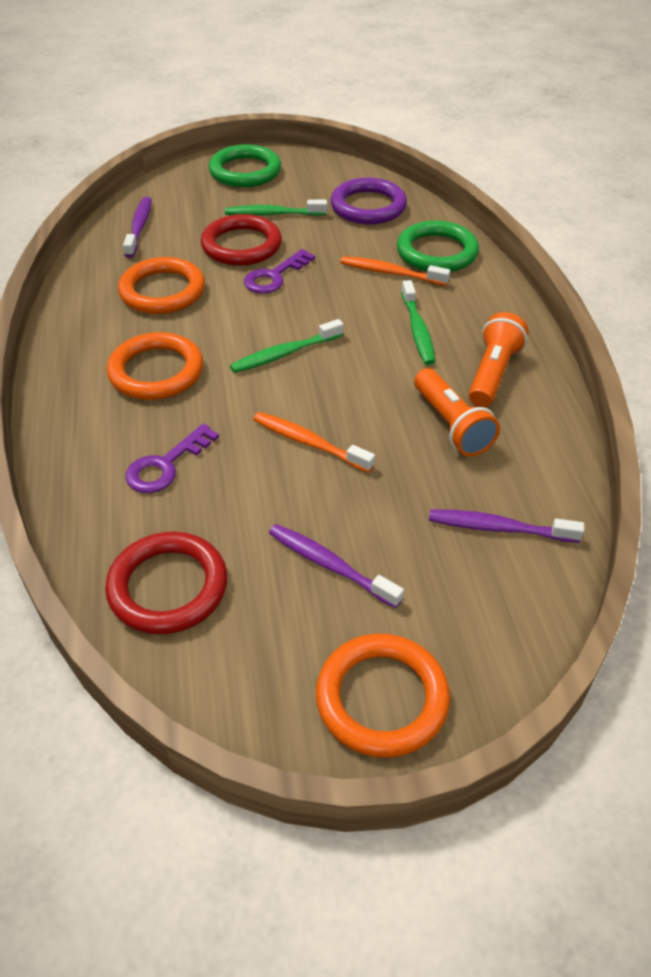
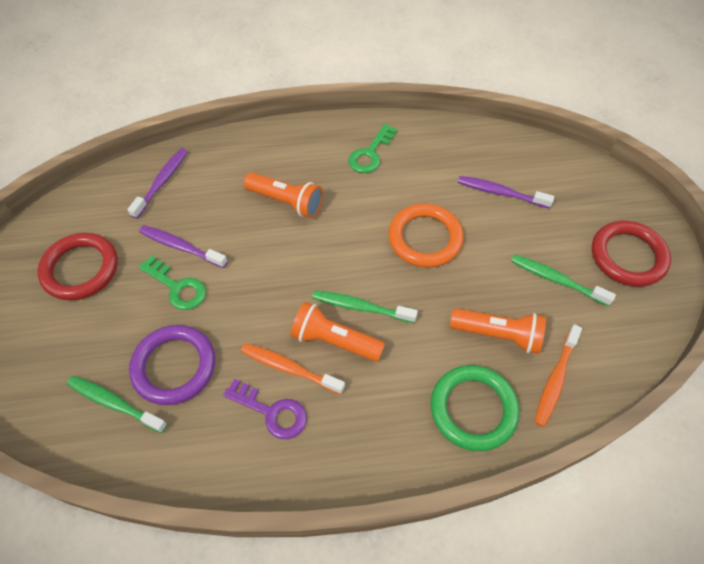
green key: 0 -> 2
green ring: 2 -> 1
orange flashlight: 2 -> 3
orange ring: 3 -> 1
purple key: 2 -> 1

